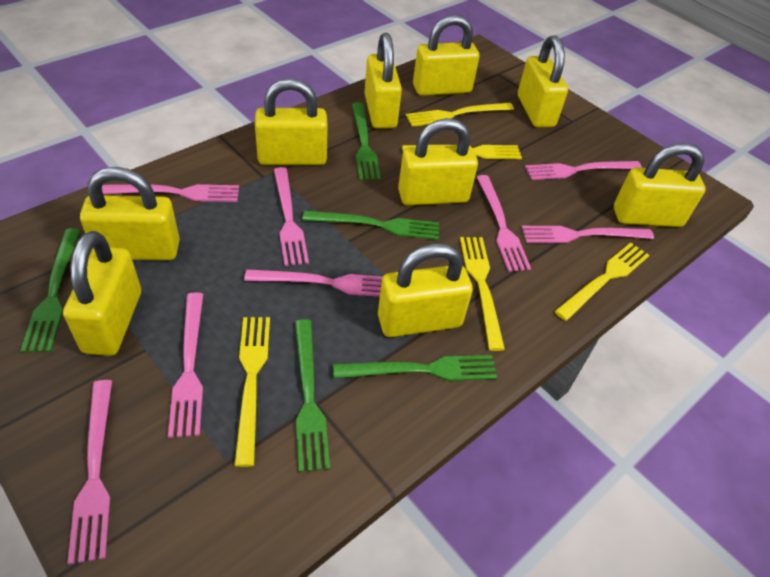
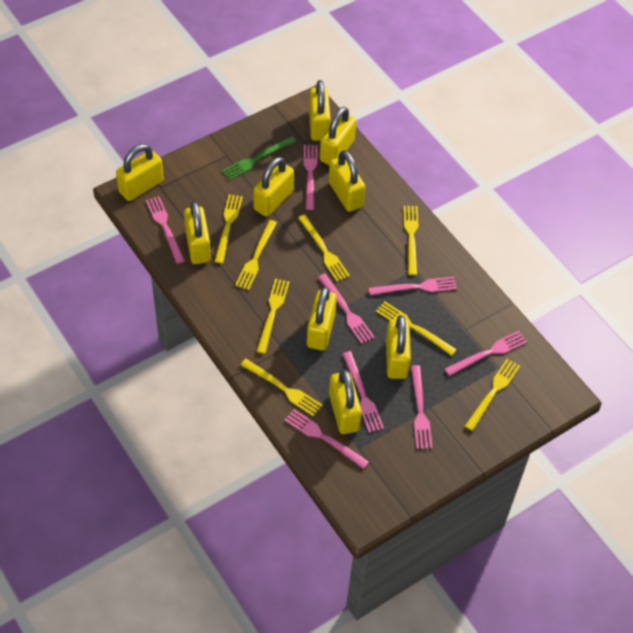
green fork: 5 -> 1
yellow fork: 5 -> 8

